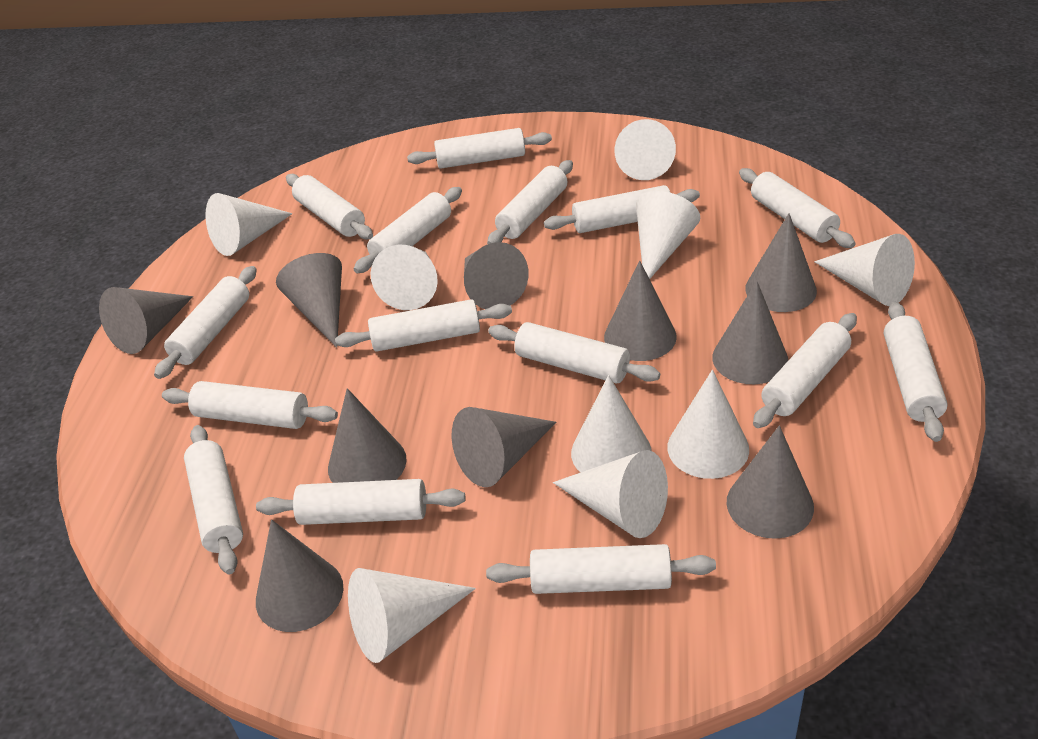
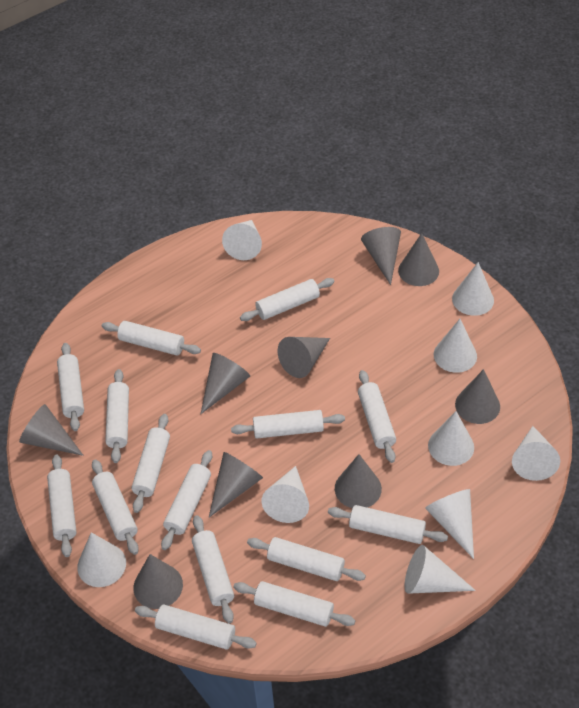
grey cone: 10 -> 9

